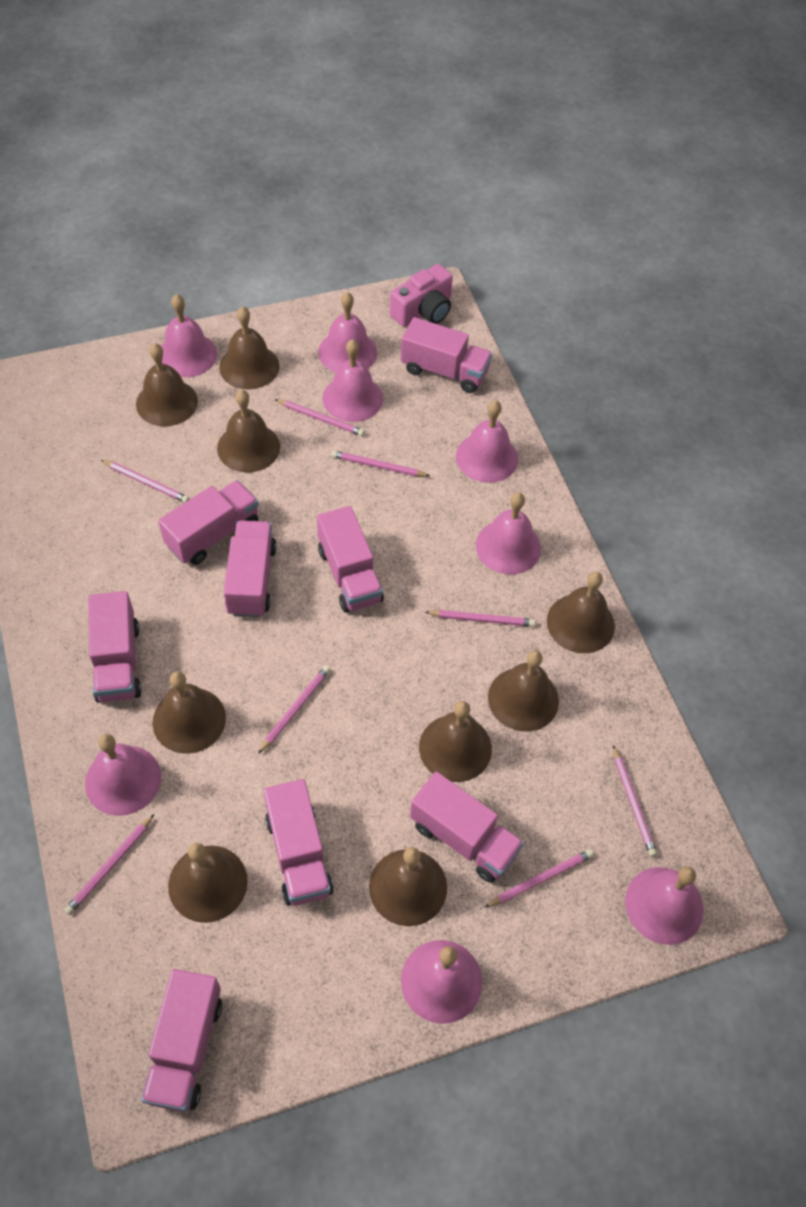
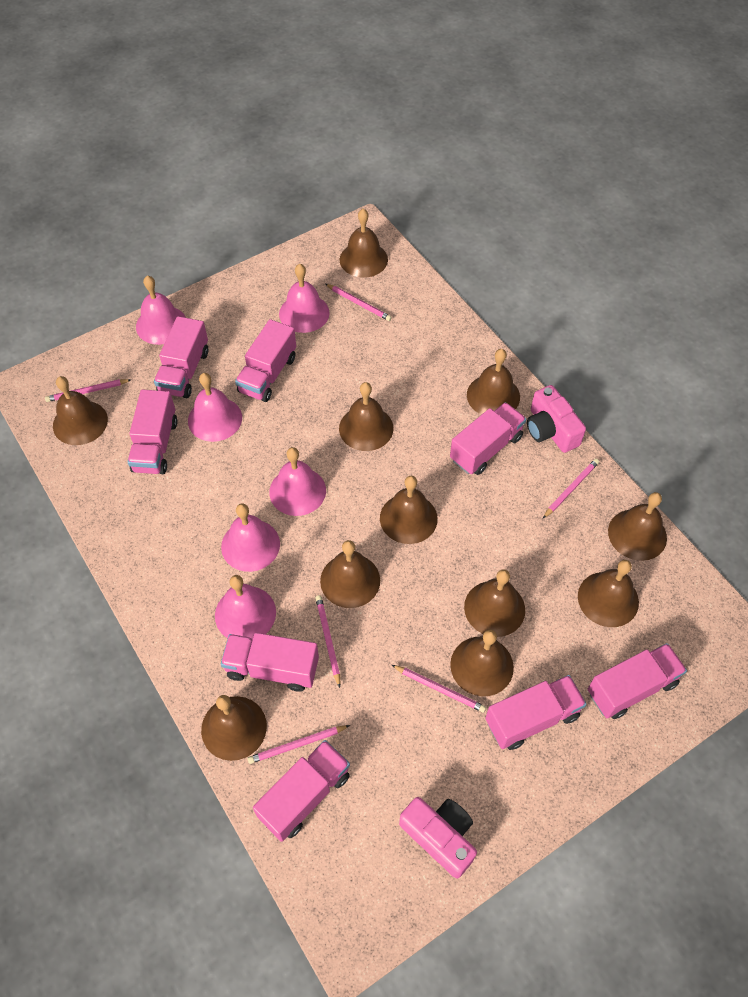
brown bell: 9 -> 11
pink bell: 8 -> 6
pink camera: 1 -> 2
pink pencil: 8 -> 6

